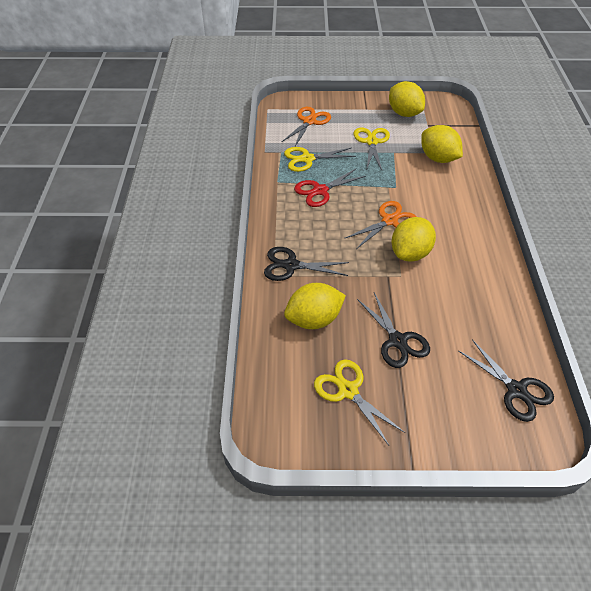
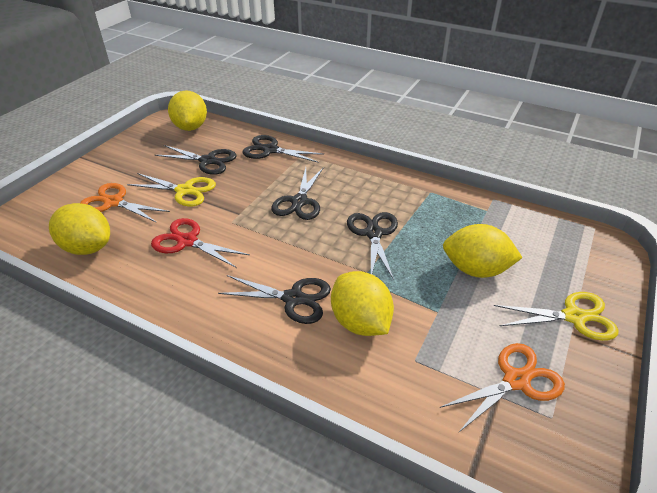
black scissors: 3 -> 5
yellow scissors: 3 -> 2

